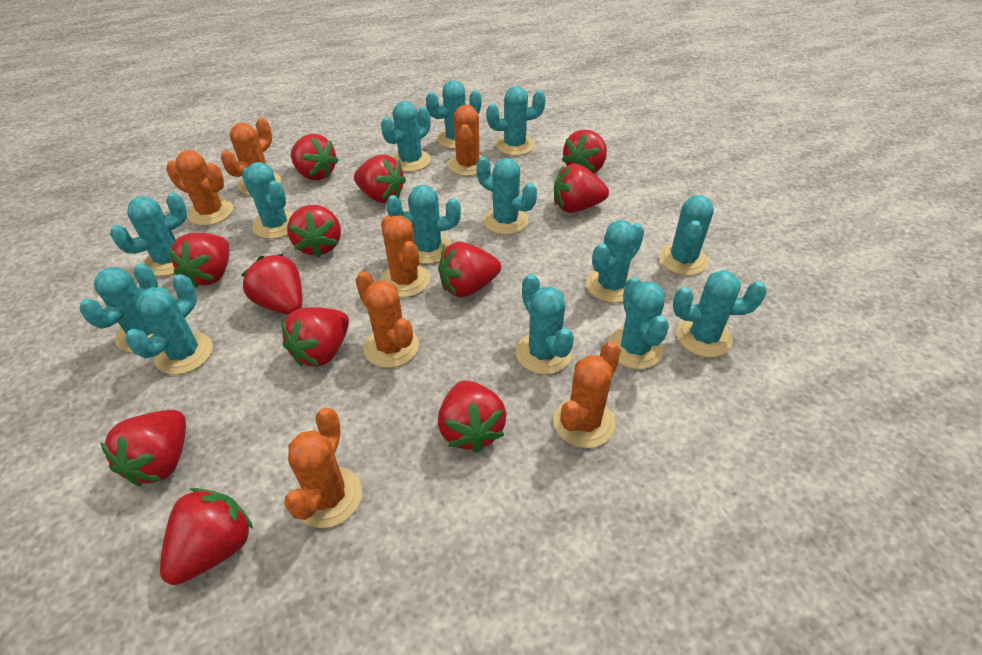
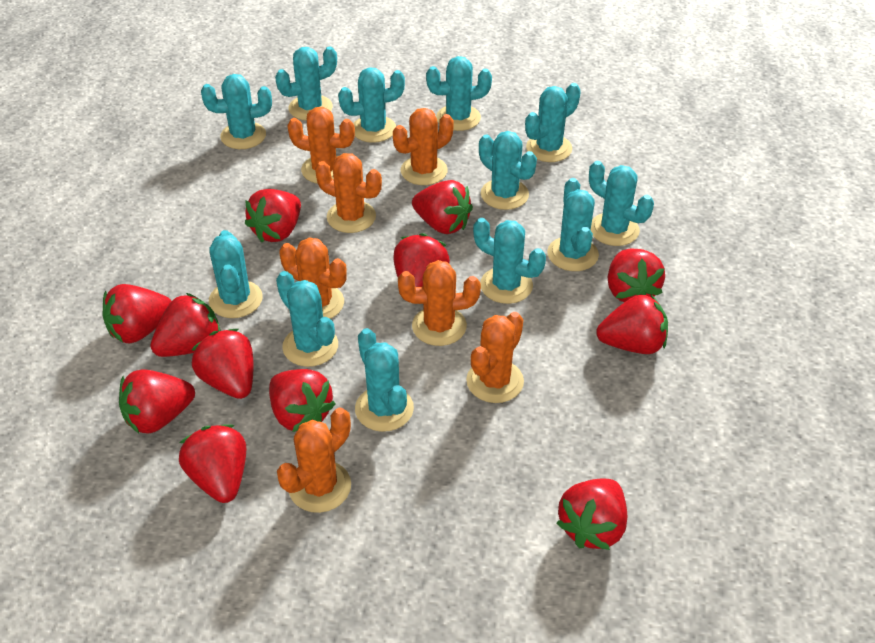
turquoise cactus: 14 -> 12

